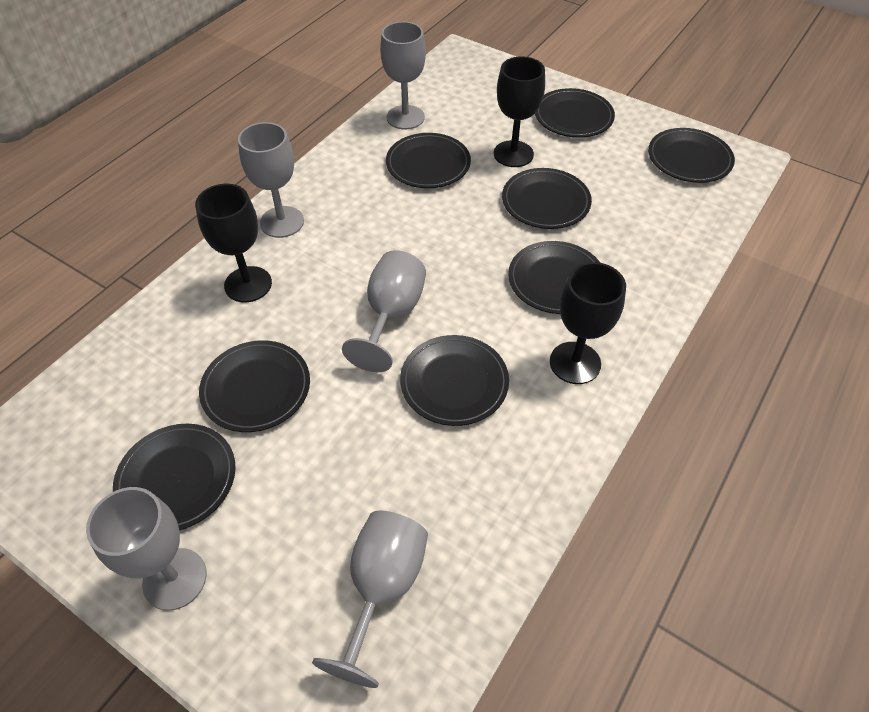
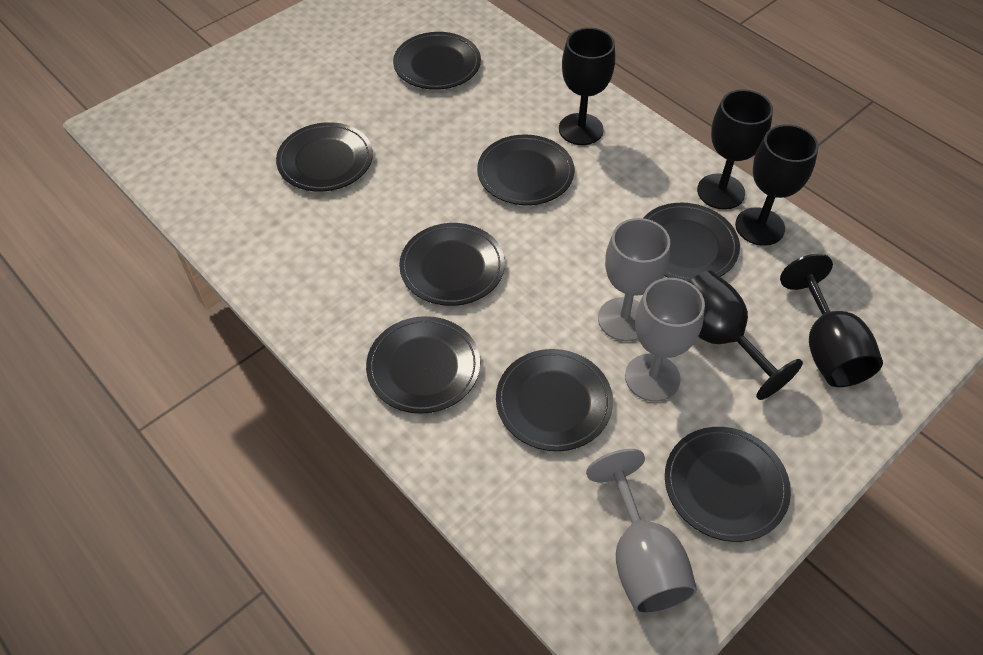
black goblet: 3 -> 5
grey goblet: 5 -> 3

